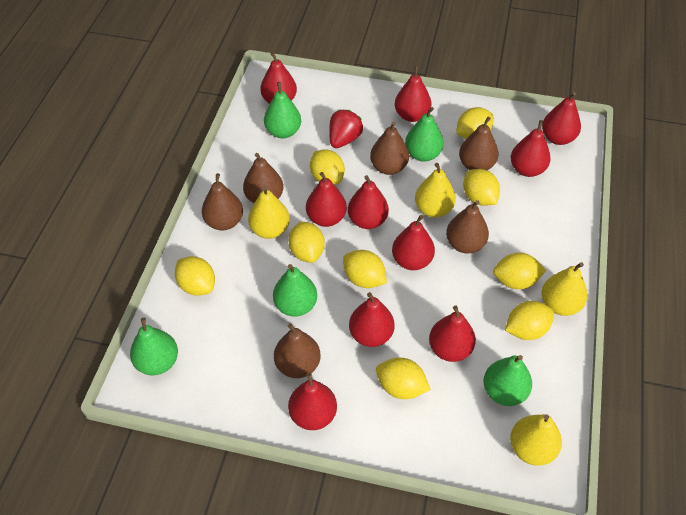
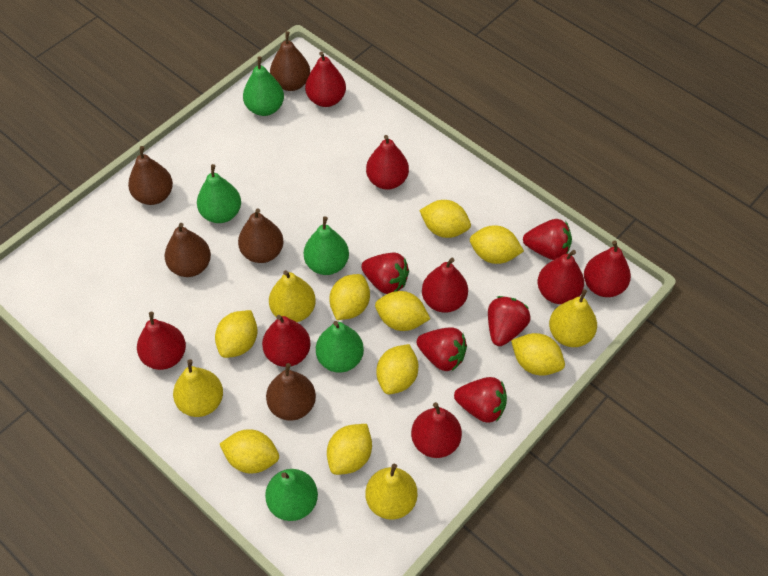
brown pear: 6 -> 5
red pear: 10 -> 8
red strawberry: 1 -> 5

